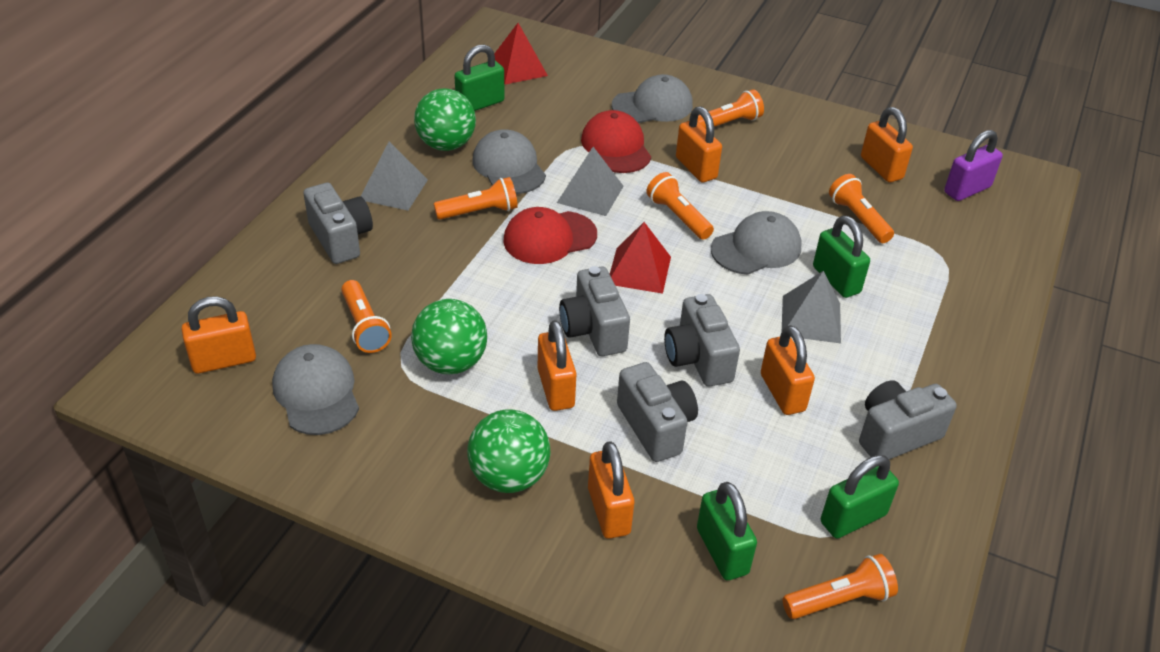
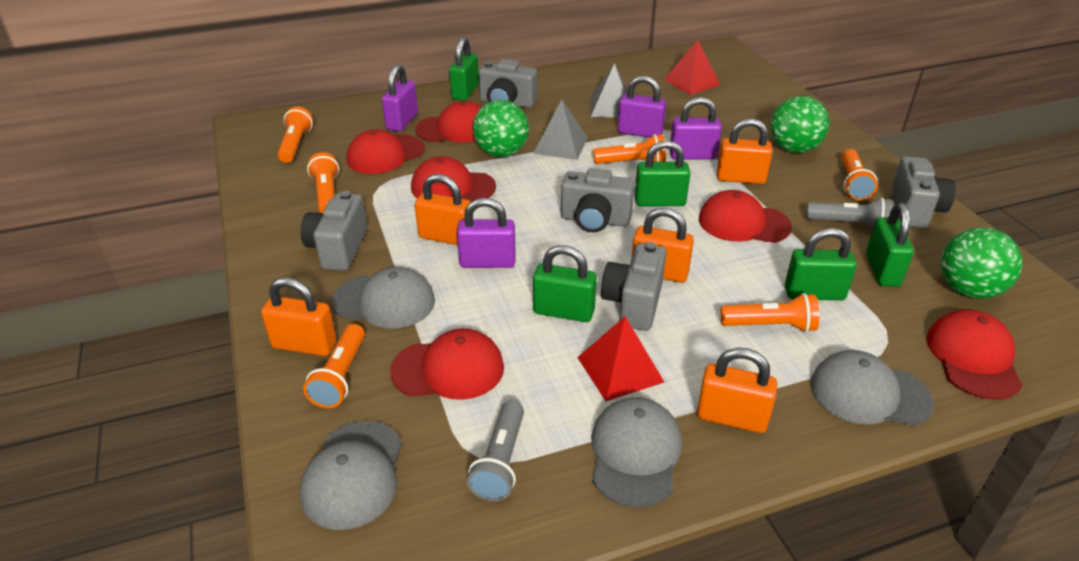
green padlock: 4 -> 5
grey flashlight: 0 -> 2
grey pyramid: 3 -> 2
orange padlock: 6 -> 5
purple padlock: 1 -> 4
red cap: 2 -> 6

